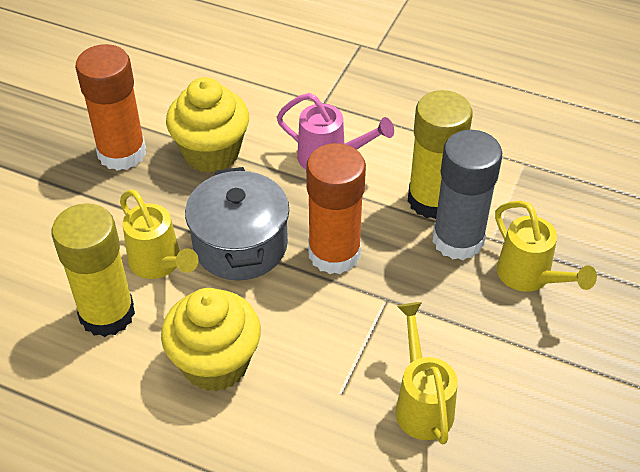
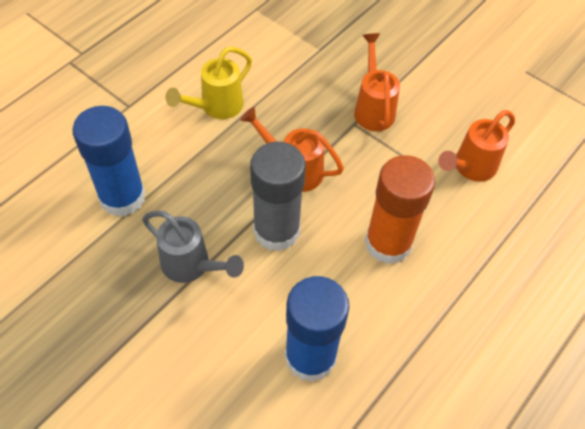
blue glue stick: 0 -> 2
grey pot: 1 -> 0
grey watering can: 0 -> 1
orange glue stick: 2 -> 1
orange watering can: 0 -> 3
pink watering can: 1 -> 0
yellow cupcake: 2 -> 0
yellow glue stick: 2 -> 0
yellow watering can: 3 -> 1

